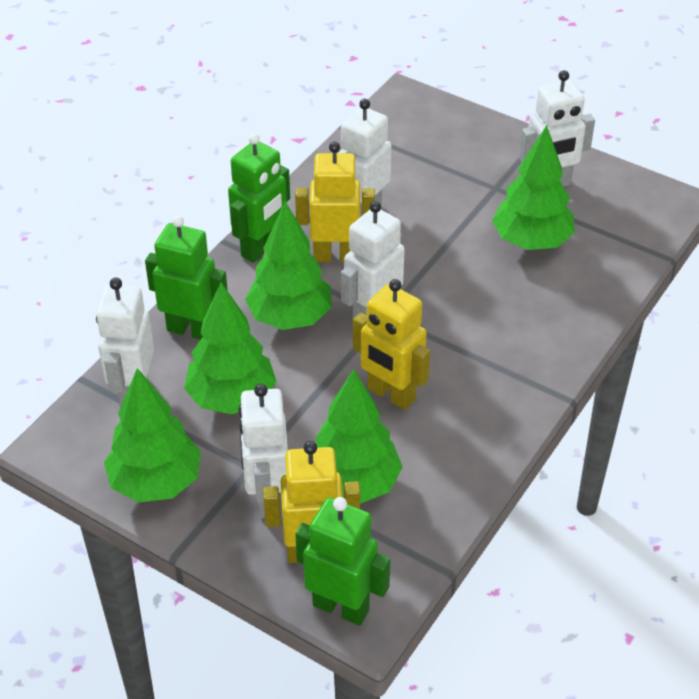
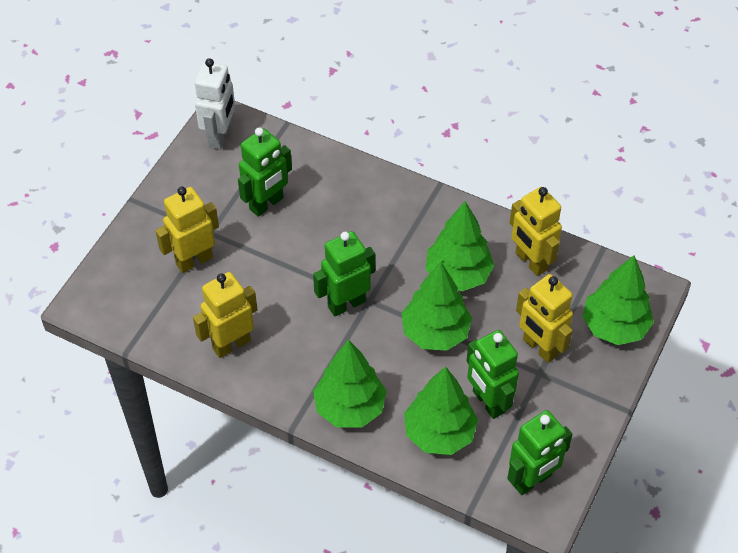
green robot: 3 -> 4
white robot: 5 -> 1
yellow robot: 3 -> 4

